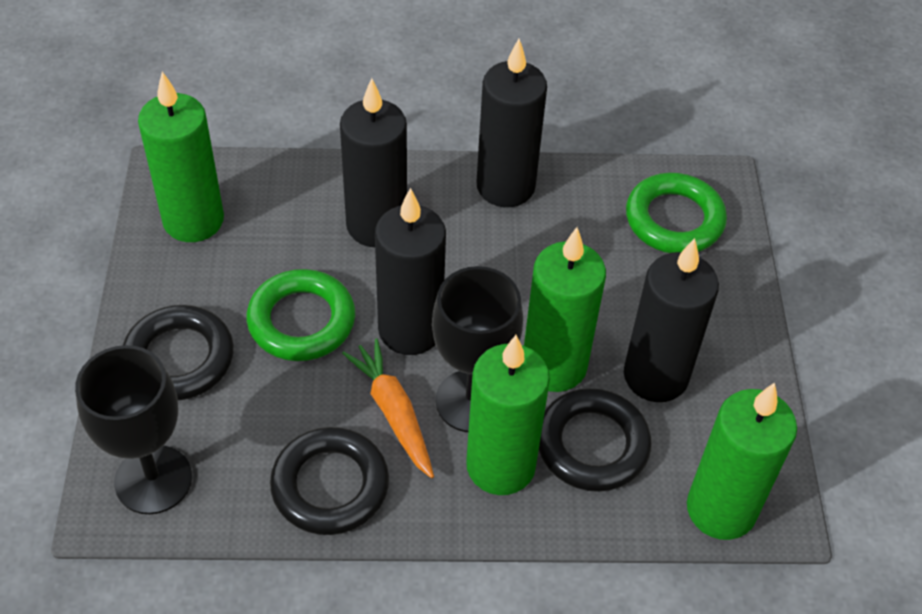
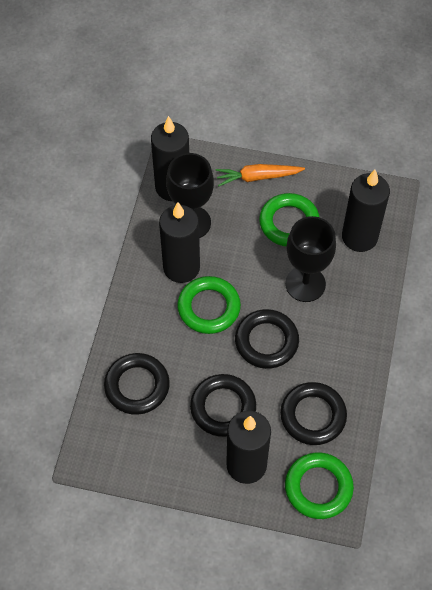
black ring: 3 -> 4
green candle: 4 -> 0
green ring: 2 -> 3

